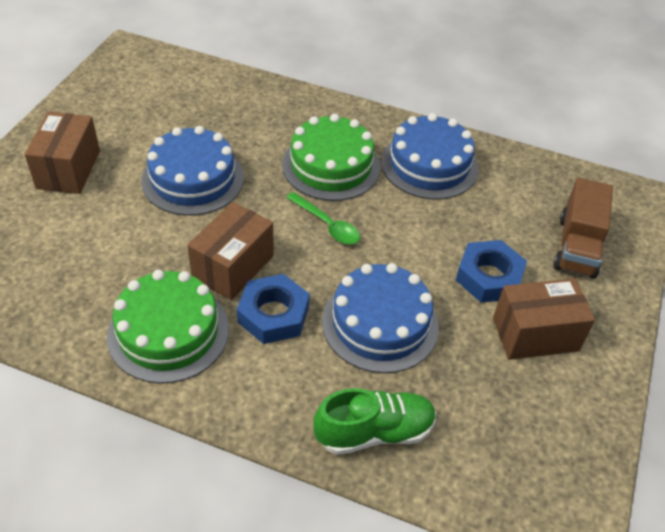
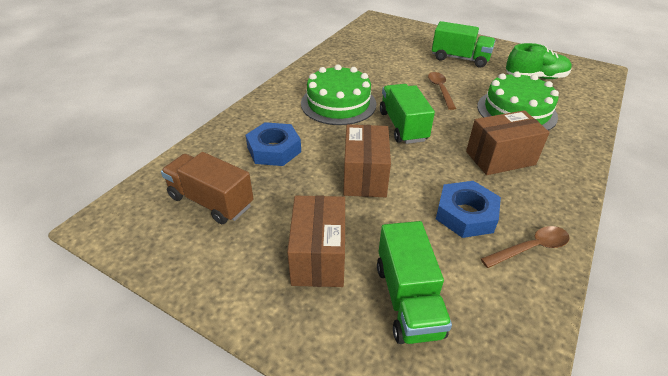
blue cake: 3 -> 0
brown spoon: 0 -> 2
green spoon: 1 -> 0
green truck: 0 -> 3

